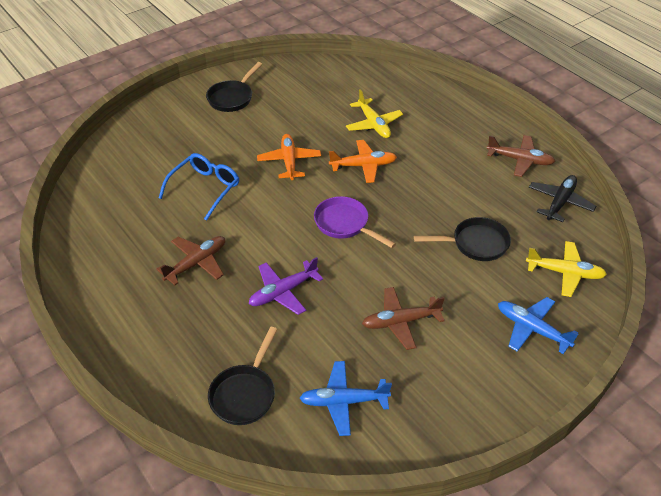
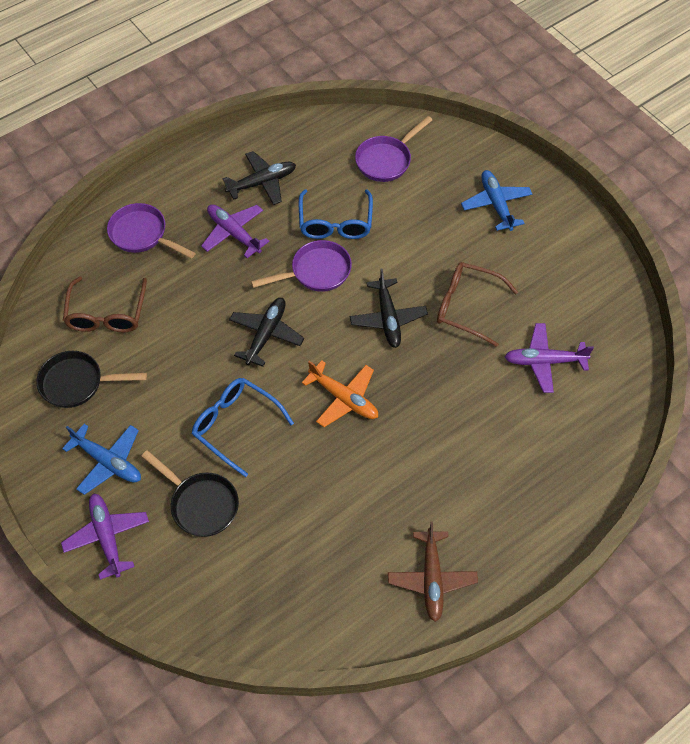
black pan: 3 -> 2
black plane: 1 -> 3
blue glasses: 1 -> 2
brown glasses: 0 -> 2
brown plane: 3 -> 1
orange plane: 2 -> 1
purple pan: 1 -> 3
purple plane: 1 -> 3
yellow plane: 2 -> 0

